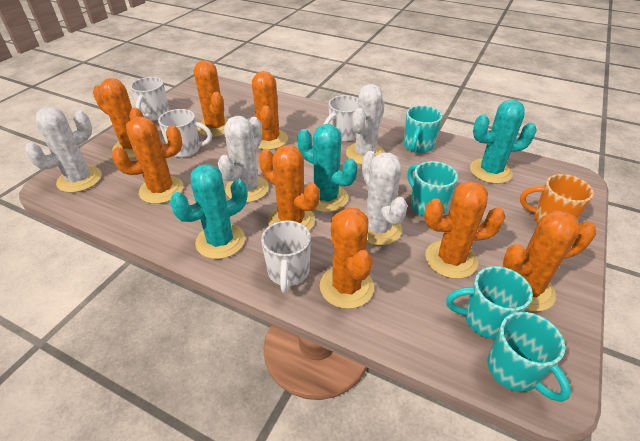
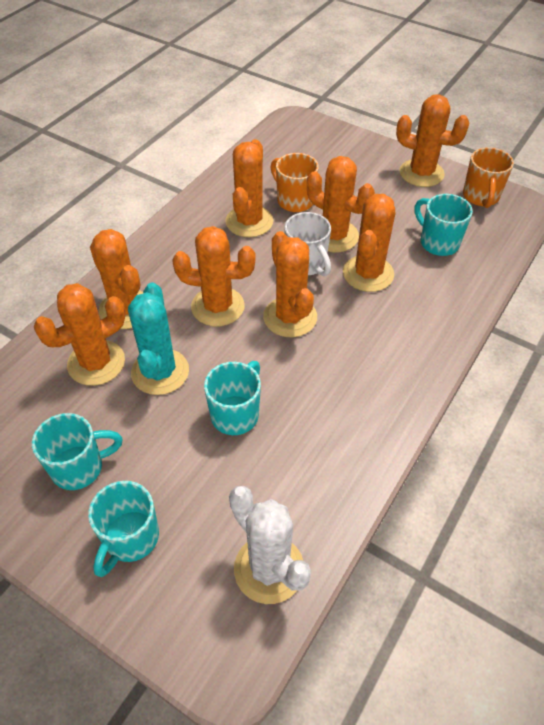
orange mug: 1 -> 2
turquoise cactus: 3 -> 1
white cactus: 4 -> 1
white mug: 4 -> 1

